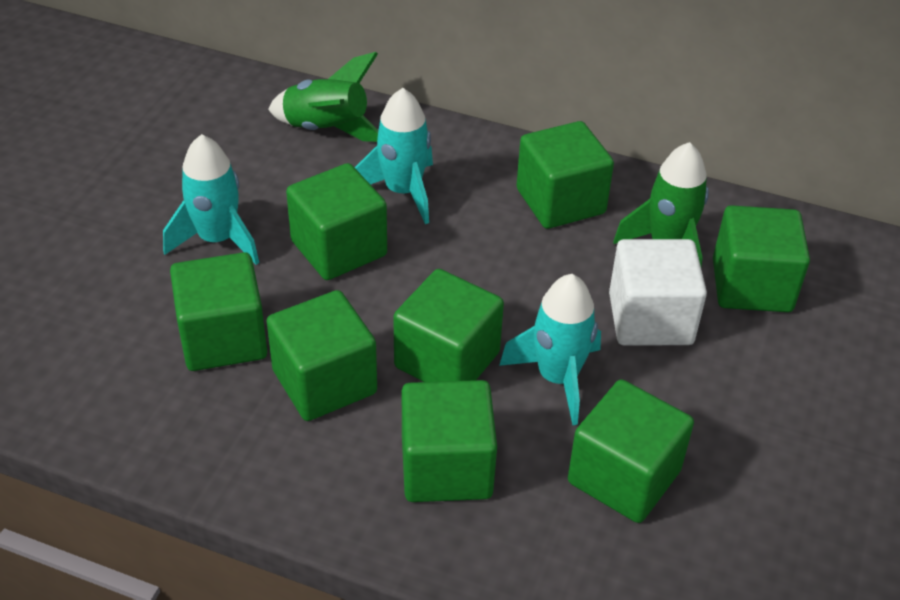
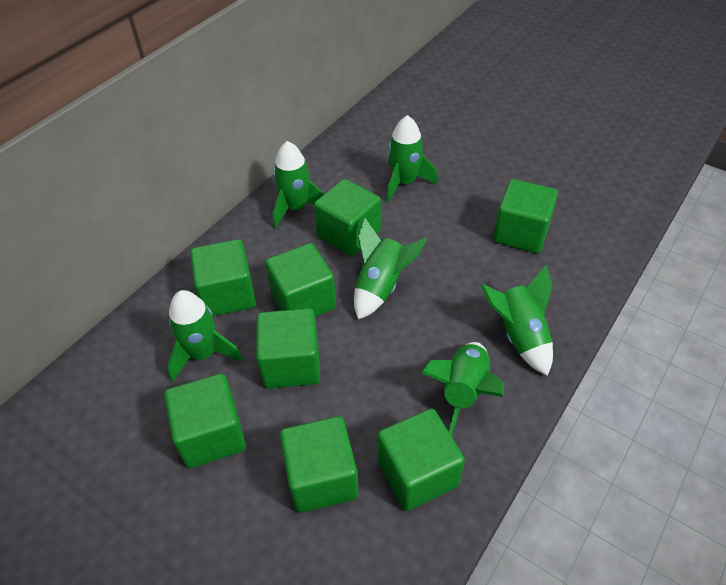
green rocket: 2 -> 6
turquoise rocket: 3 -> 0
white cube: 1 -> 0

